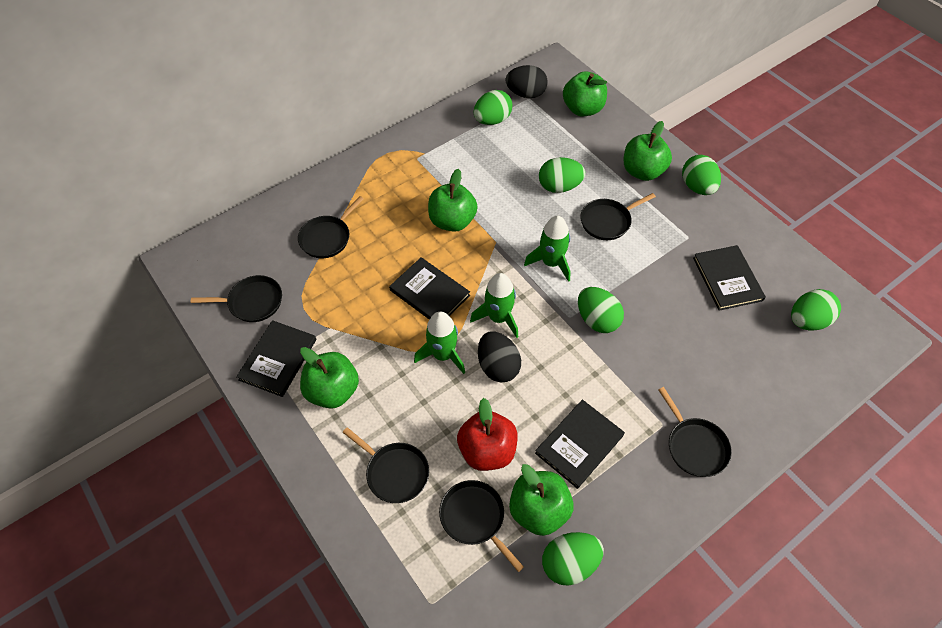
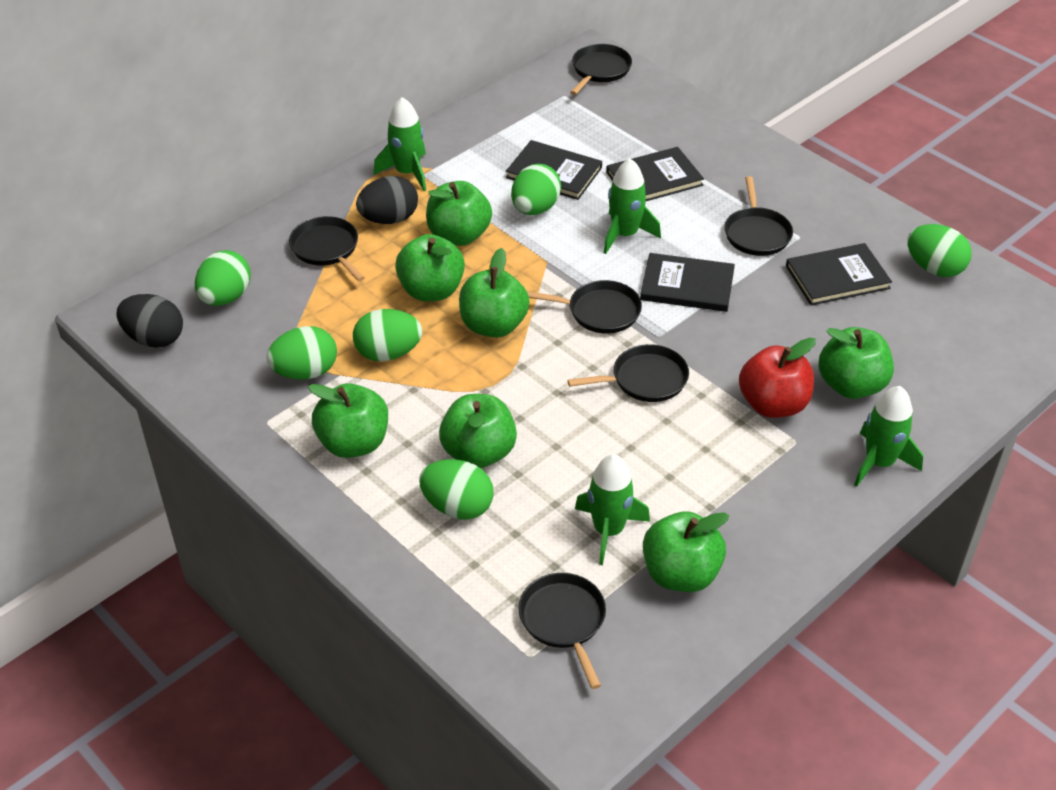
green apple: 5 -> 7
green rocket: 3 -> 4

